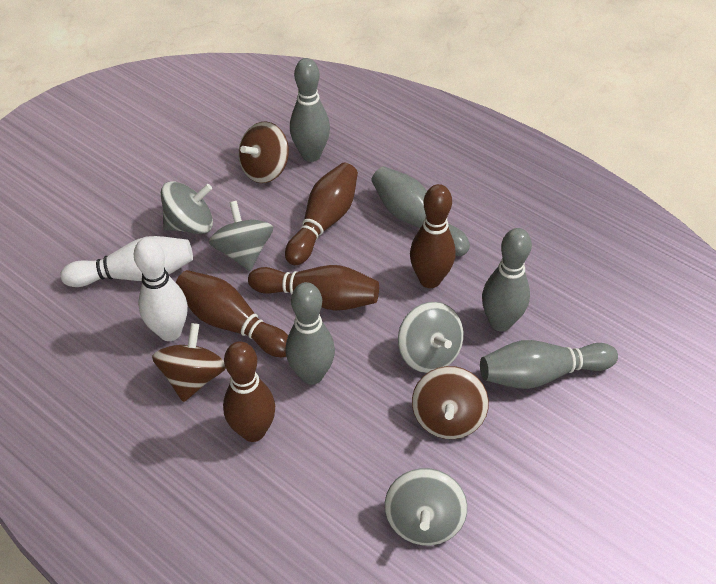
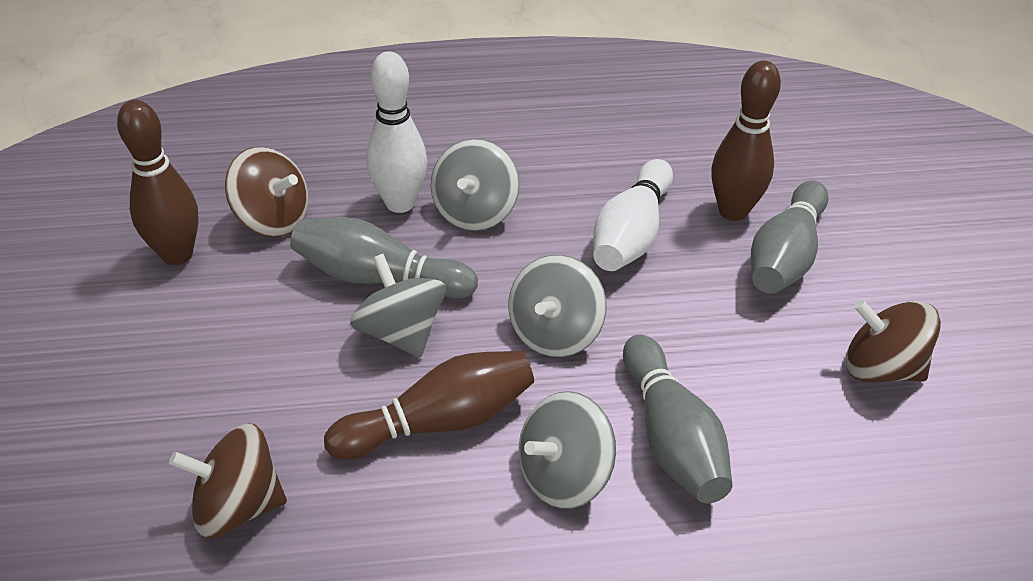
brown bowling pin: 5 -> 3
grey bowling pin: 5 -> 3

